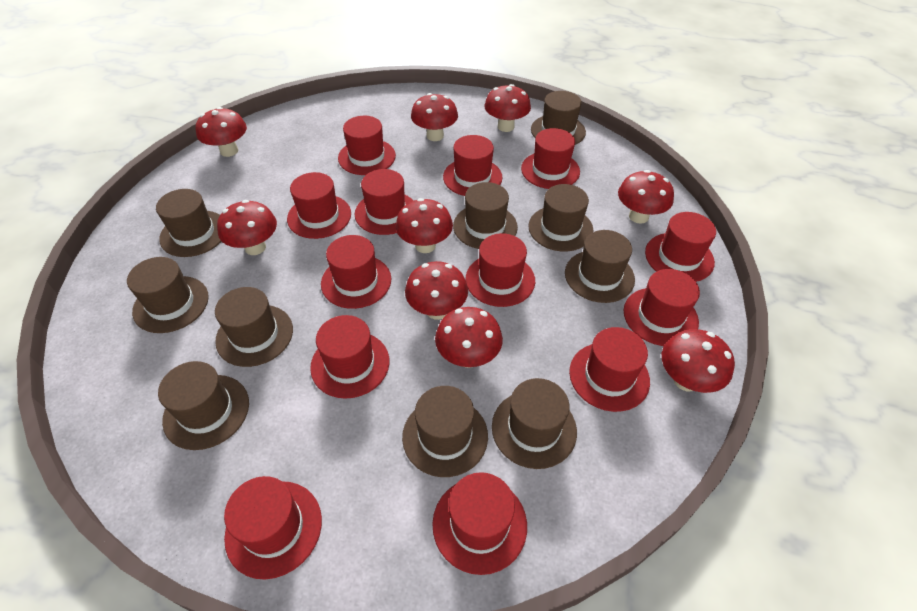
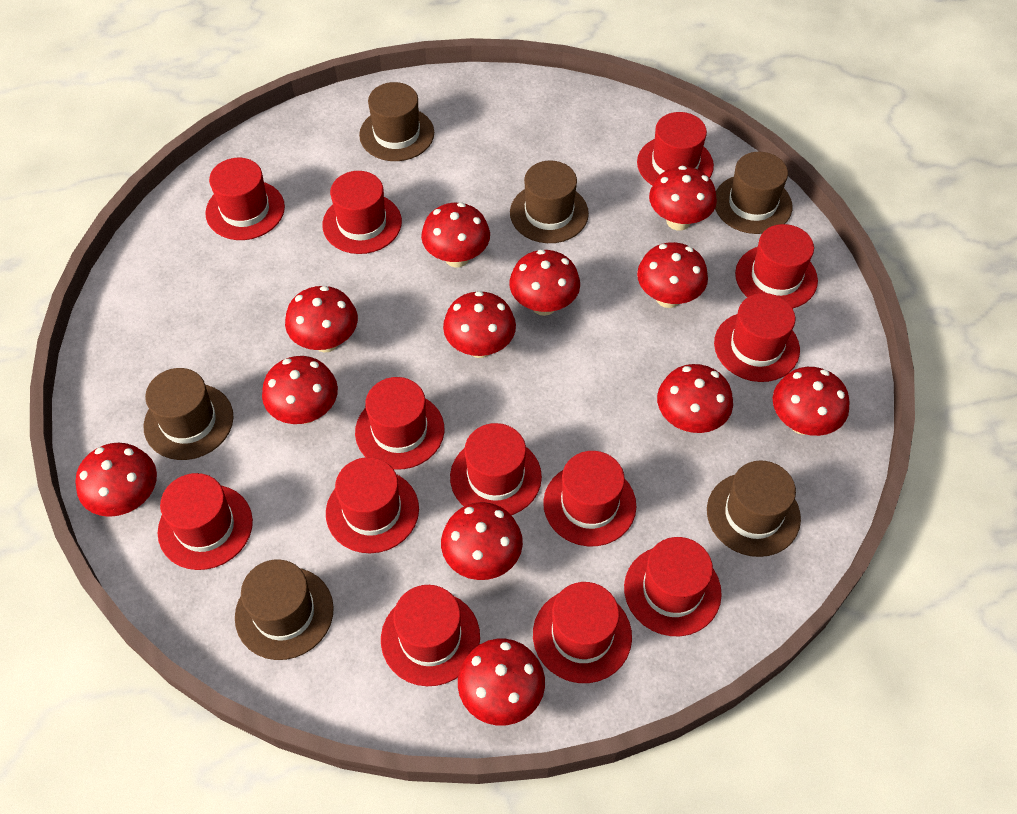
brown hat: 10 -> 6
red mushroom: 9 -> 12

